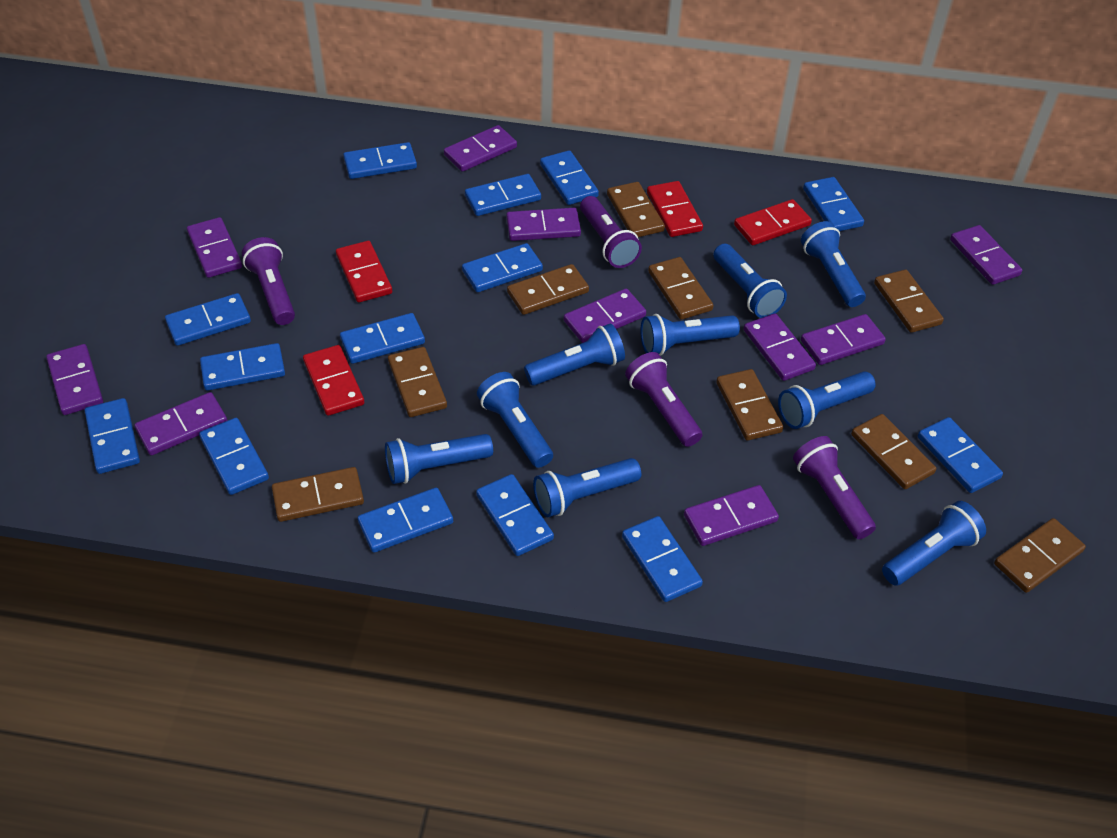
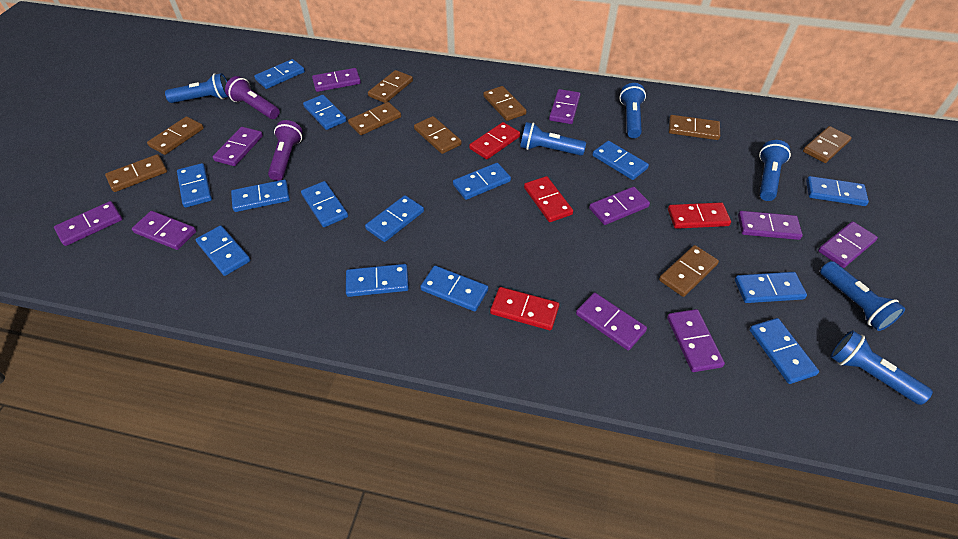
blue flashlight: 9 -> 6
purple flashlight: 4 -> 2

